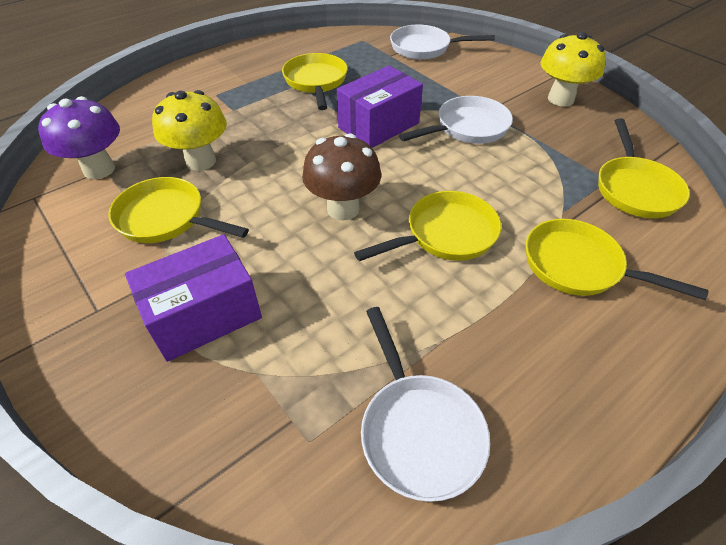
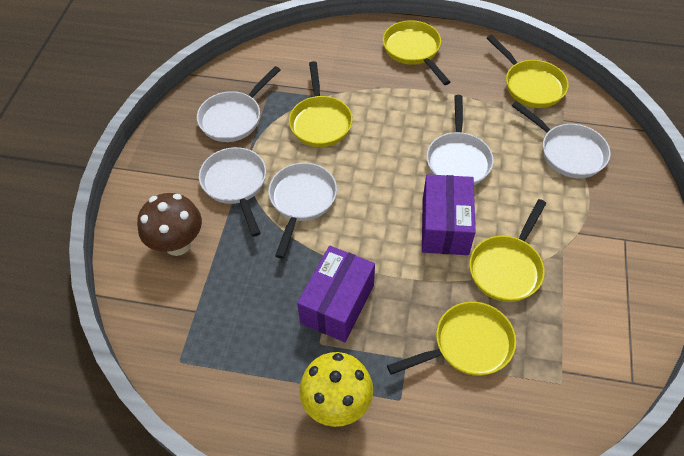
purple mushroom: 1 -> 0
white pan: 3 -> 5
yellow mushroom: 2 -> 1

